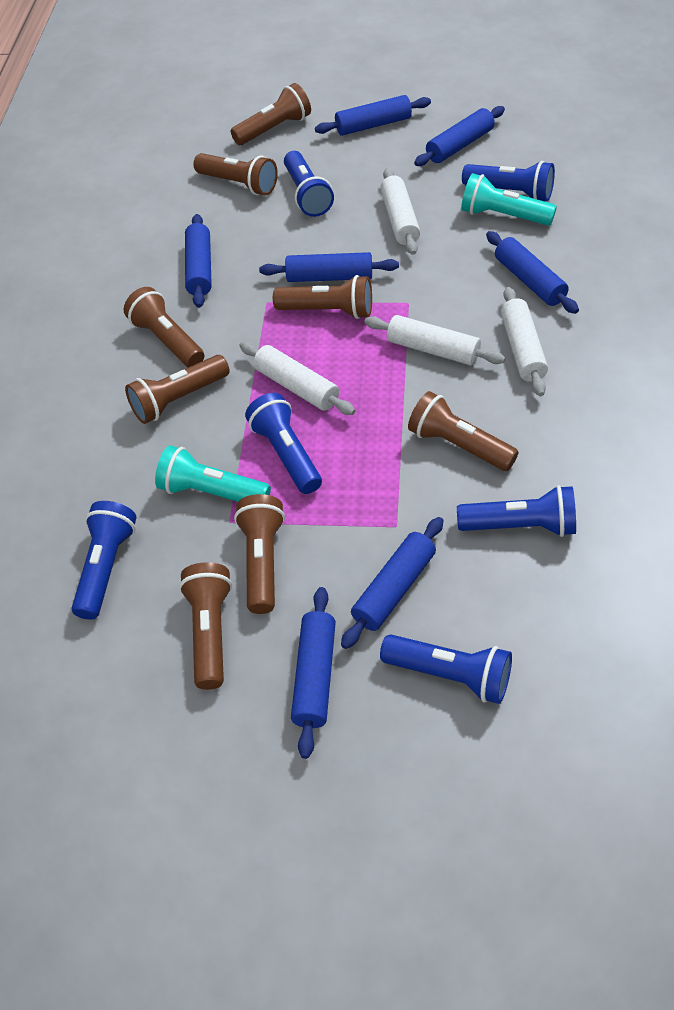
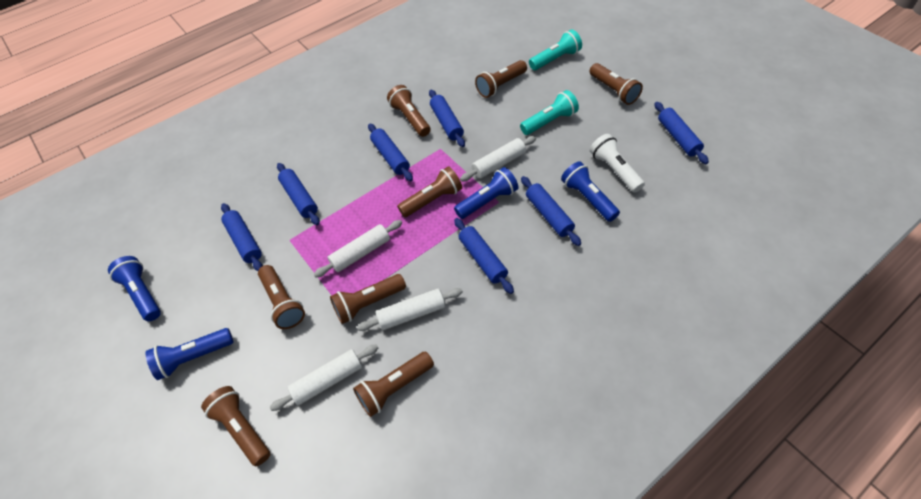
blue flashlight: 6 -> 4
white flashlight: 0 -> 1

